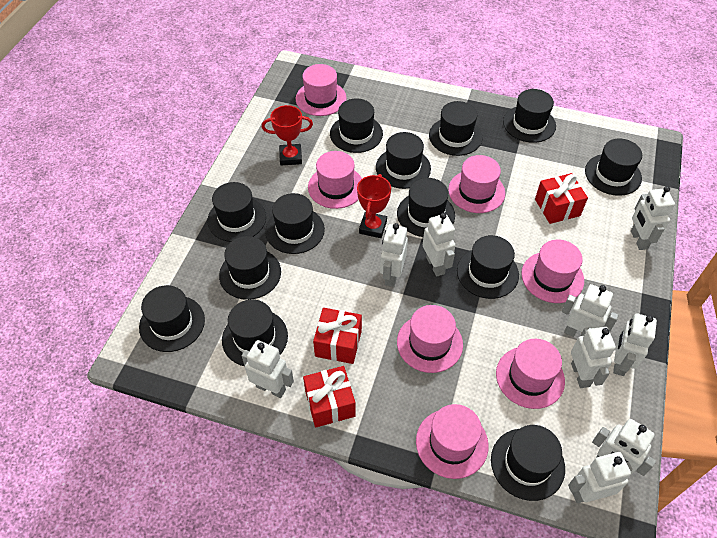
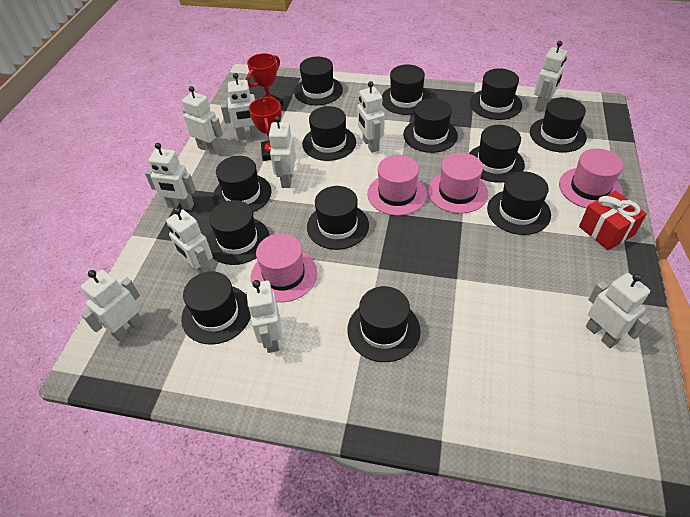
pink hat: 7 -> 4
red gift: 3 -> 1
white robot: 9 -> 10

